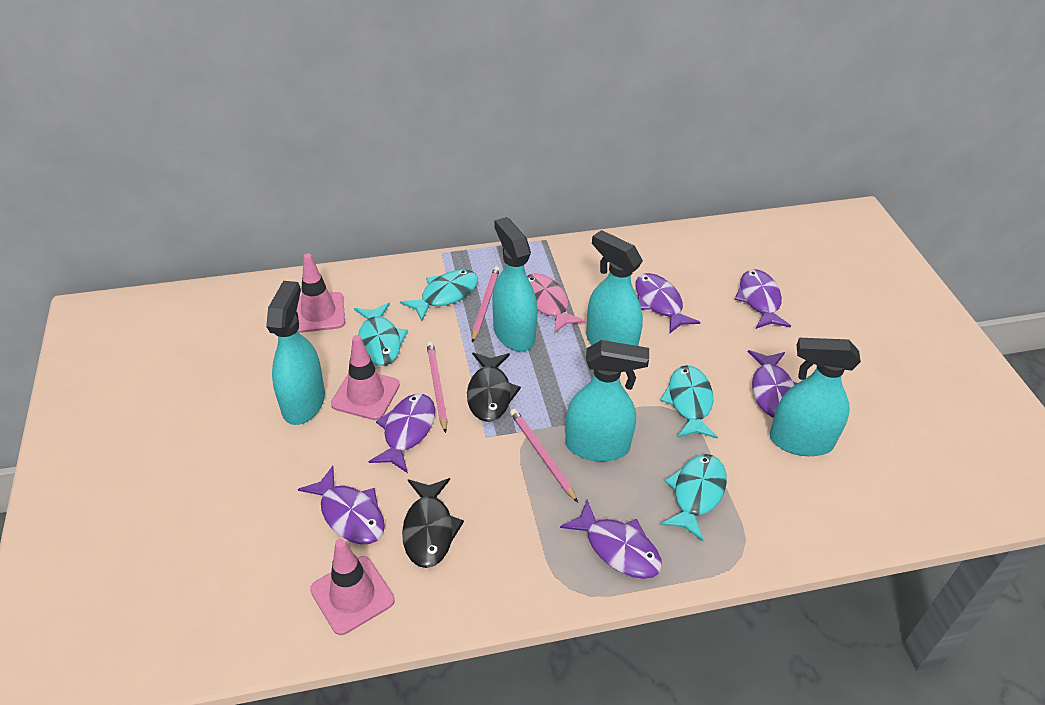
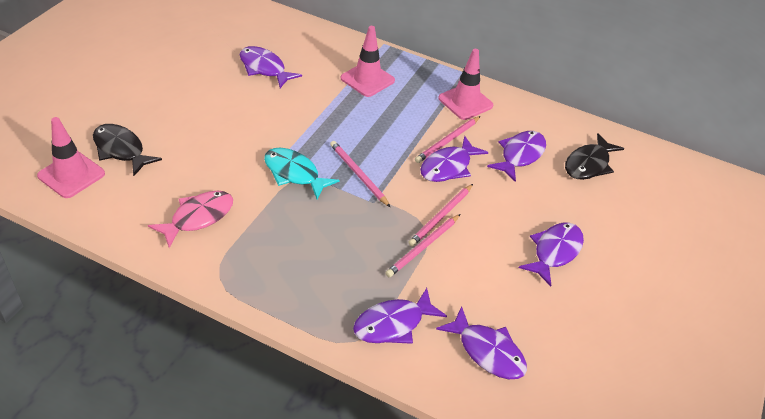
pink pencil: 3 -> 4
turquoise fish: 4 -> 1
turquoise spray bottle: 5 -> 0

